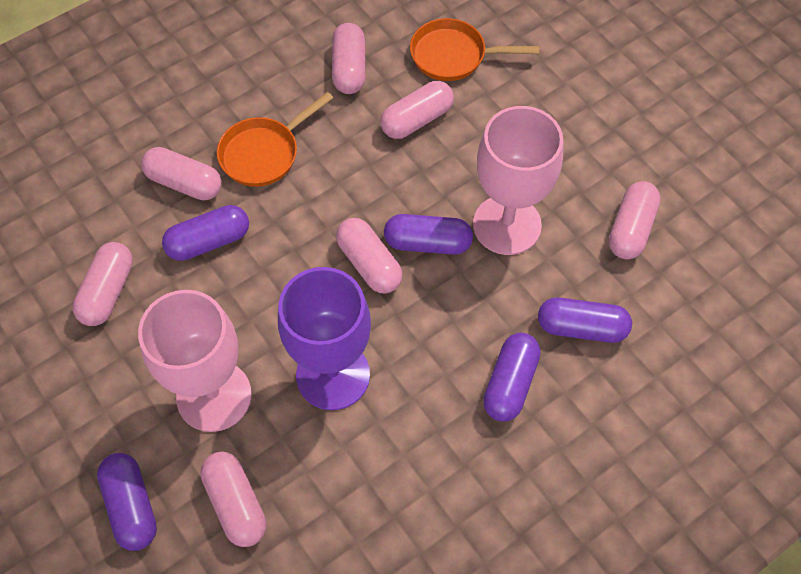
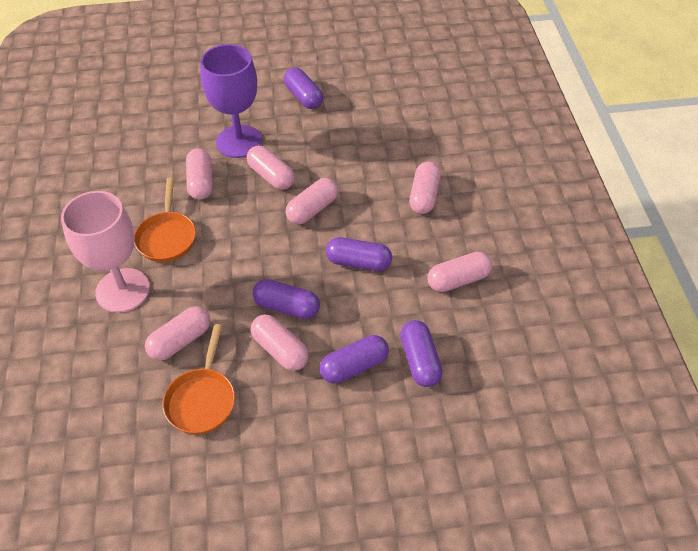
pink goblet: 2 -> 1

